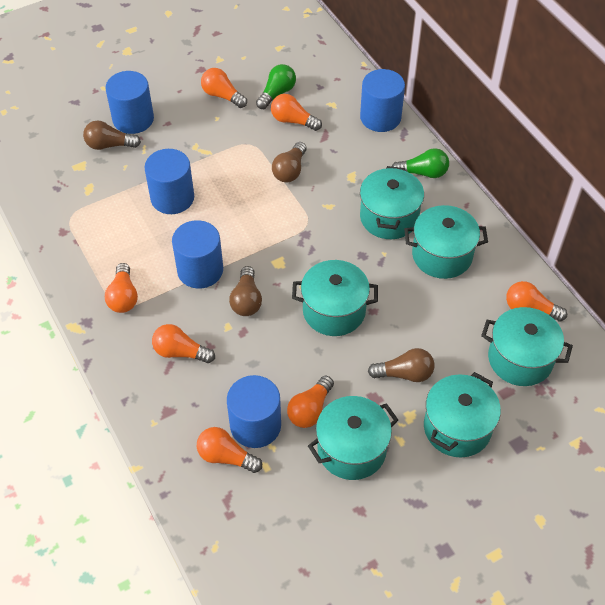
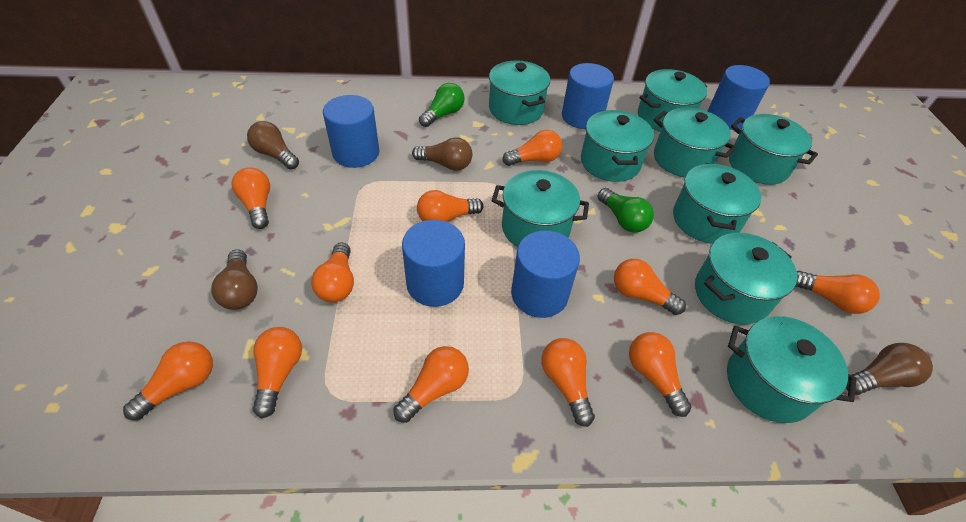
orange light bulb: 7 -> 11
turquoise pot: 6 -> 9

